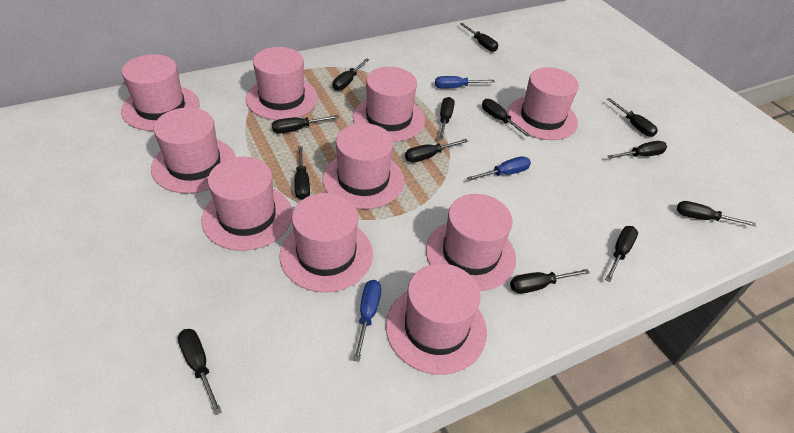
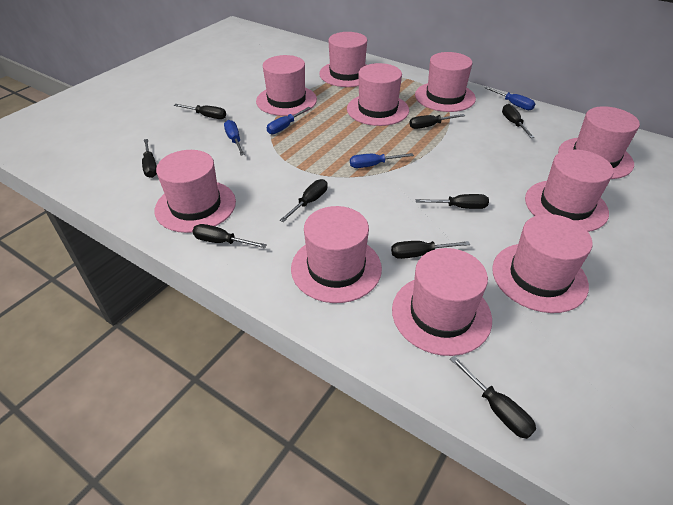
black screwdriver: 13 -> 9
blue screwdriver: 3 -> 4

